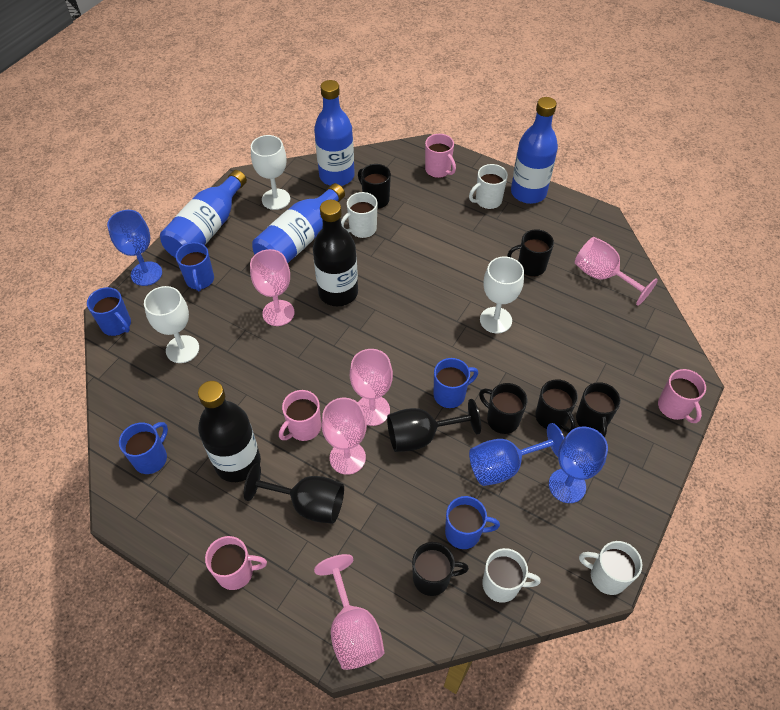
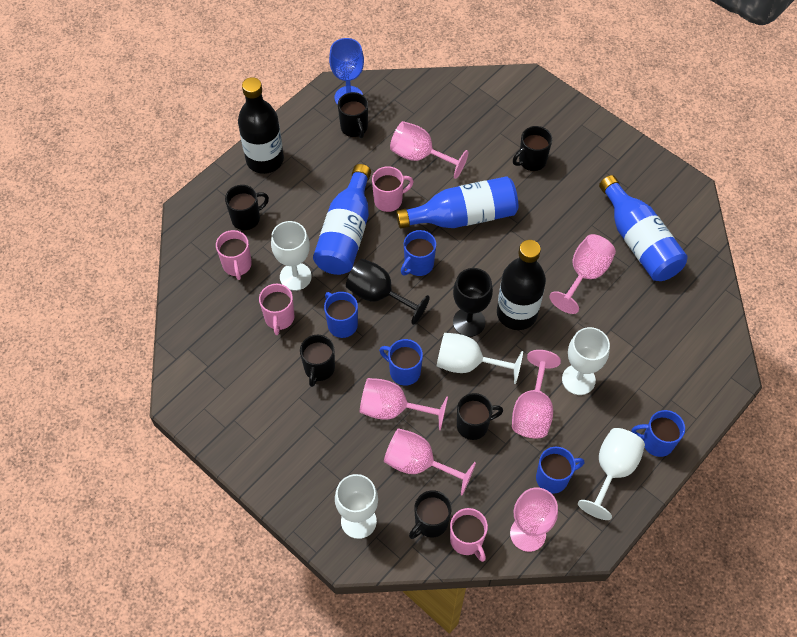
blue bottle: 4 -> 3
blue goblet: 3 -> 1
pink goblet: 5 -> 6
white goblet: 3 -> 5
white mug: 4 -> 0

